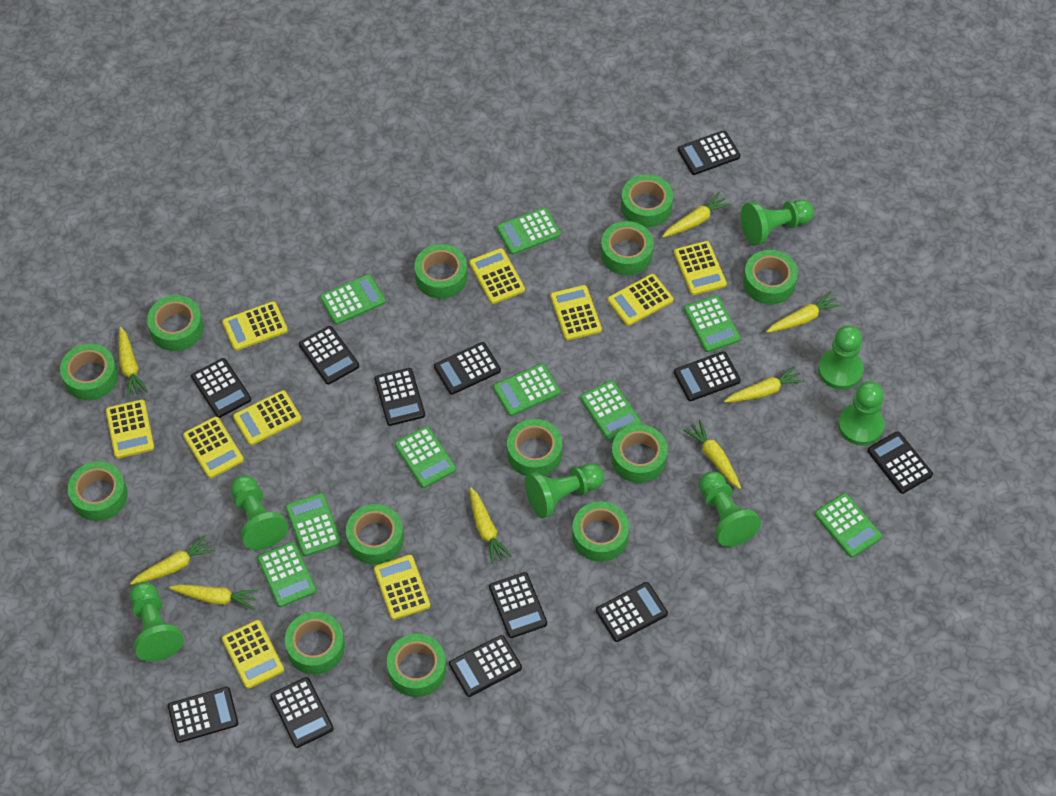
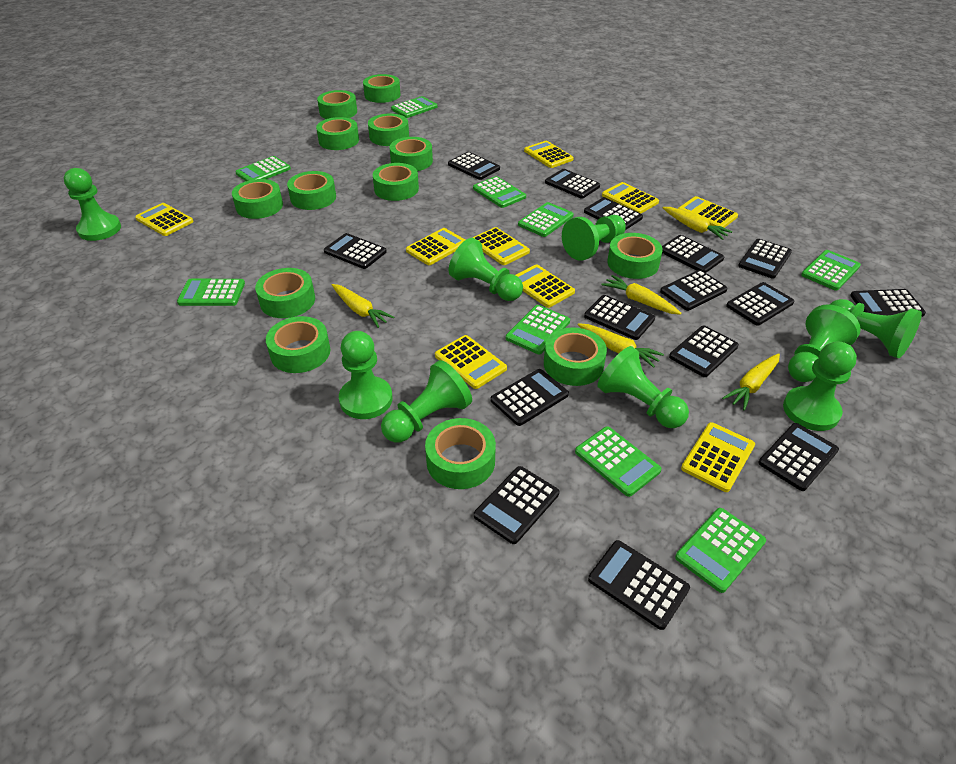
black calculator: 12 -> 15
green pawn: 7 -> 9
yellow calculator: 10 -> 9
yellow carrot: 8 -> 5

